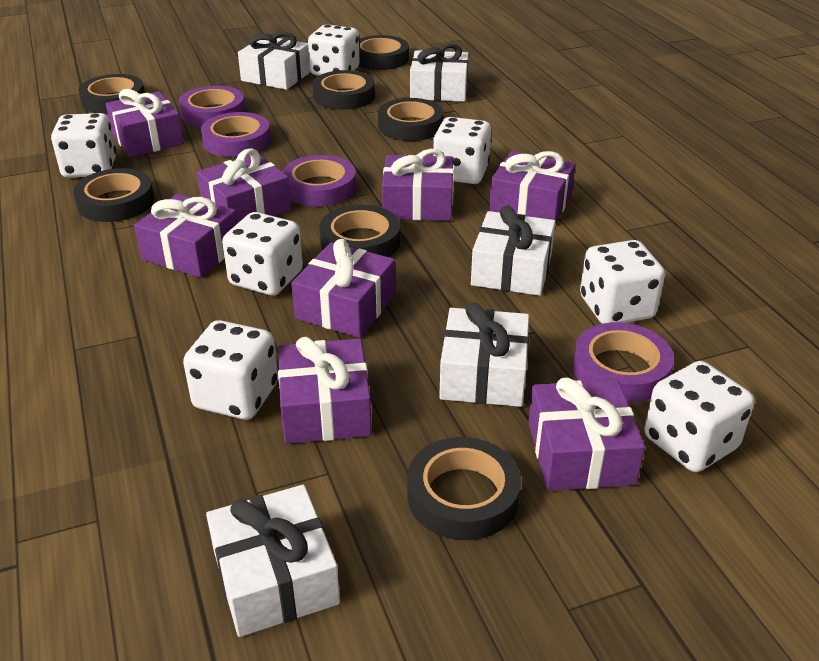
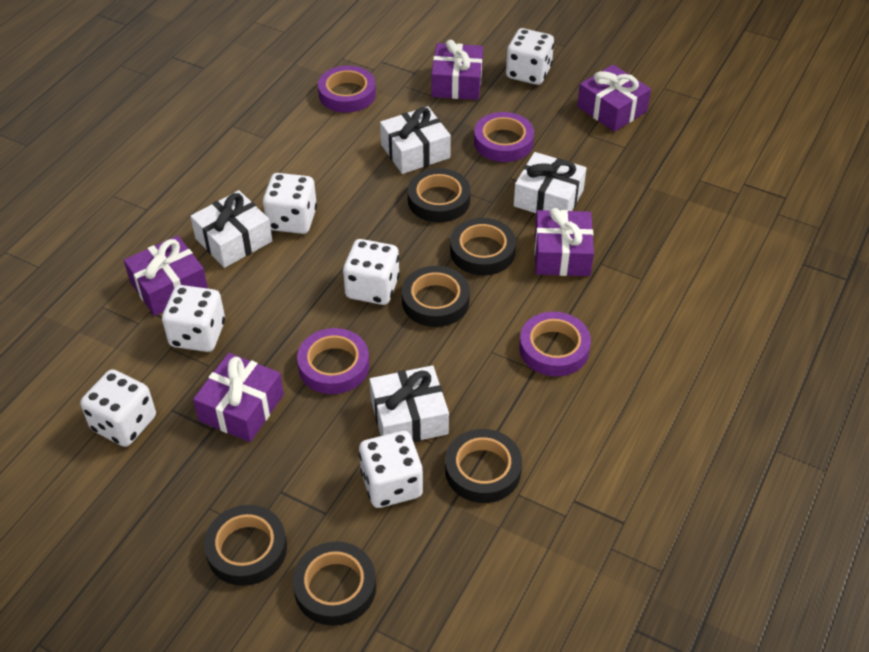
black tape: 7 -> 6
purple gift: 8 -> 5
white dice: 7 -> 6
white gift: 5 -> 4

